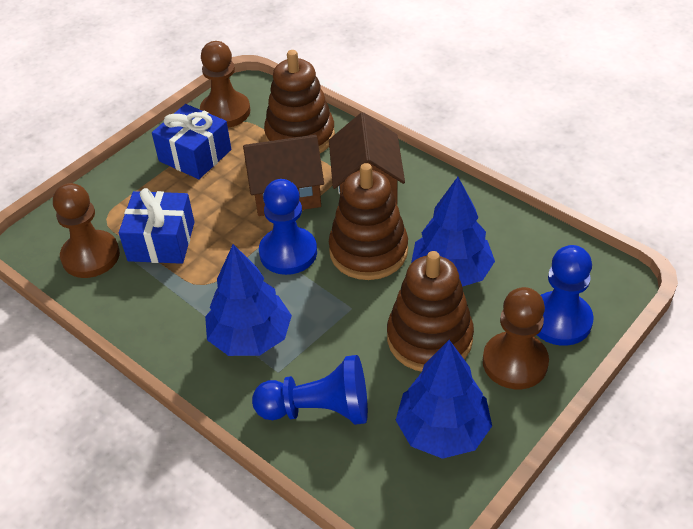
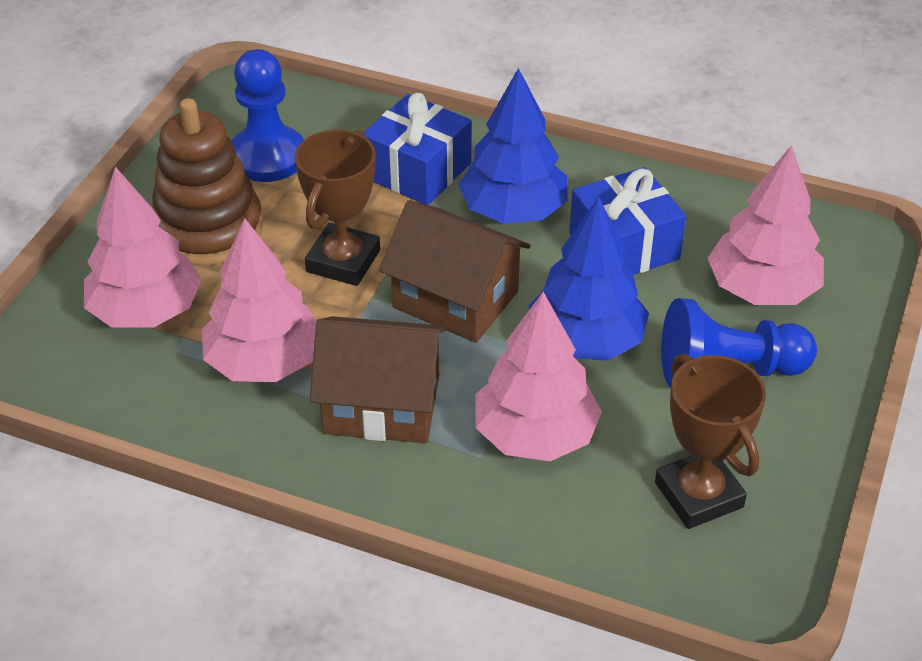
blue pawn: 3 -> 2
blue tree: 3 -> 2
brown pawn: 3 -> 0
brown stacking toy: 3 -> 1
brown trophy: 0 -> 2
pink tree: 0 -> 4

